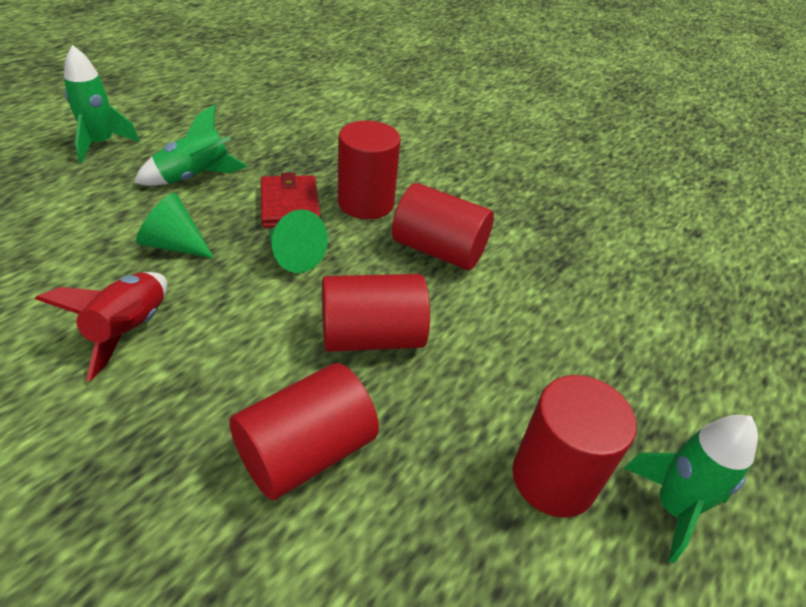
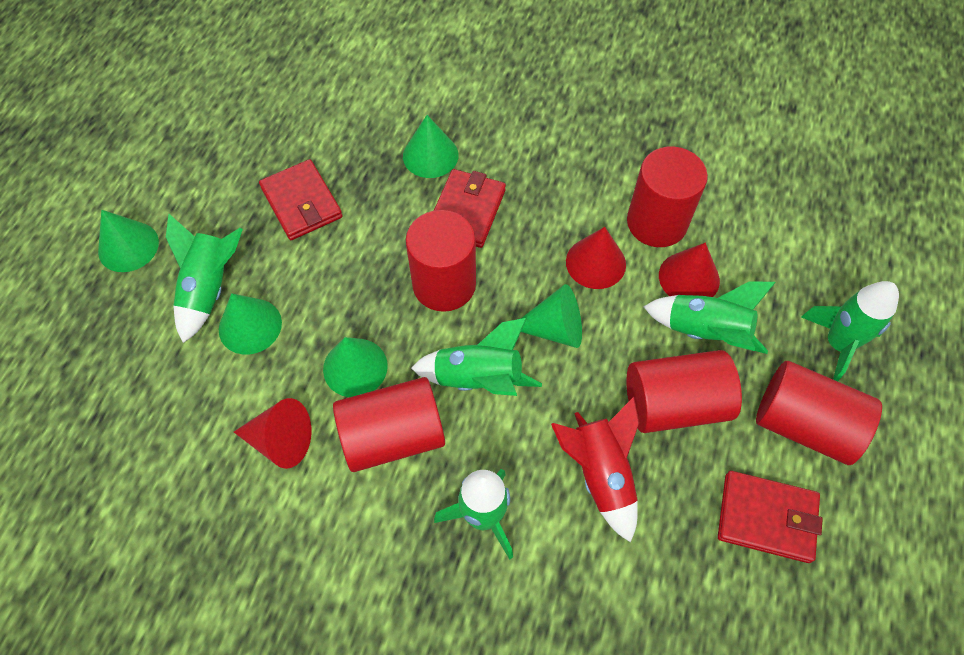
green cone: 2 -> 5
green rocket: 3 -> 5
red cone: 0 -> 3
red wallet: 1 -> 3

